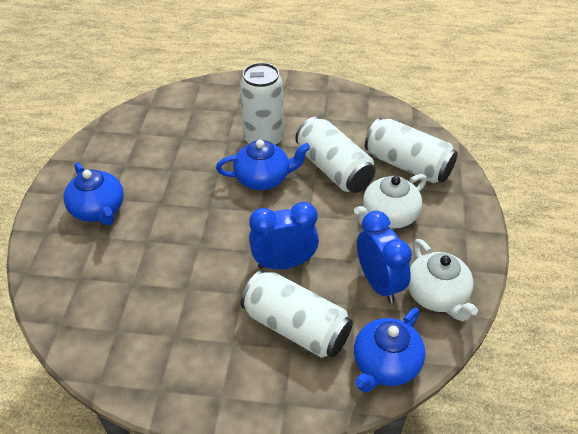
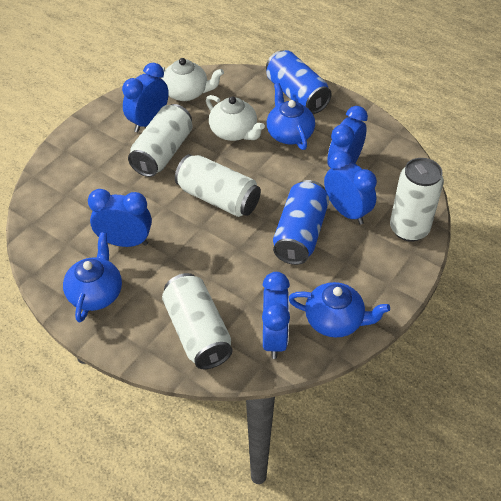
blue can: 0 -> 2
blue clock: 2 -> 5

